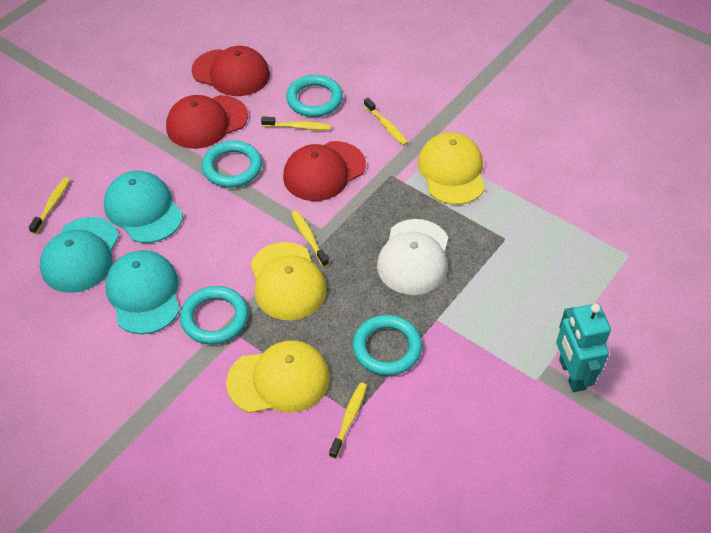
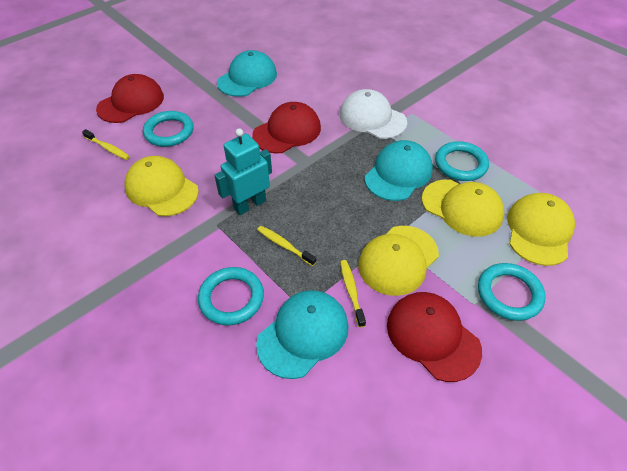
yellow cap: 3 -> 4
yellow toothbrush: 5 -> 3

